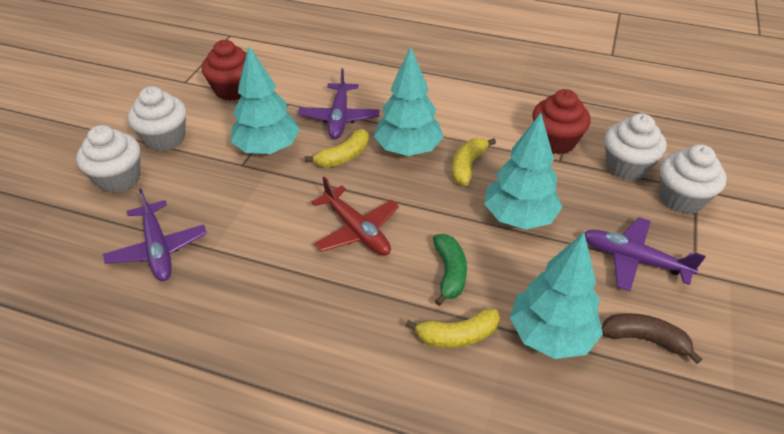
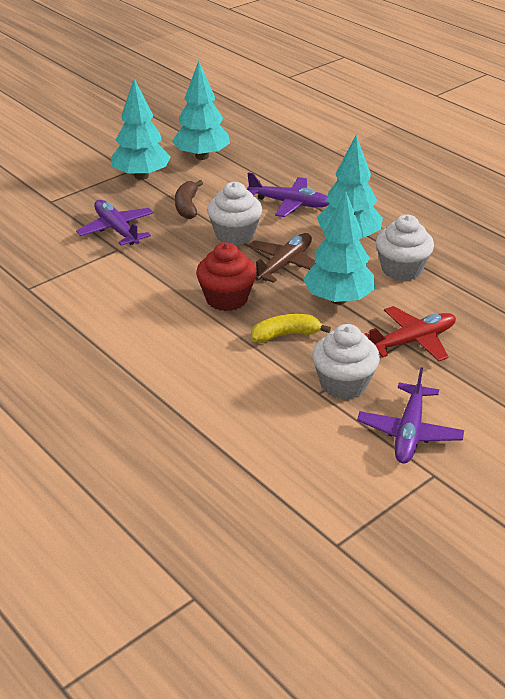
brown plane: 0 -> 1
green banana: 1 -> 0
red cupcake: 2 -> 1
white cupcake: 4 -> 3
yellow banana: 3 -> 1

